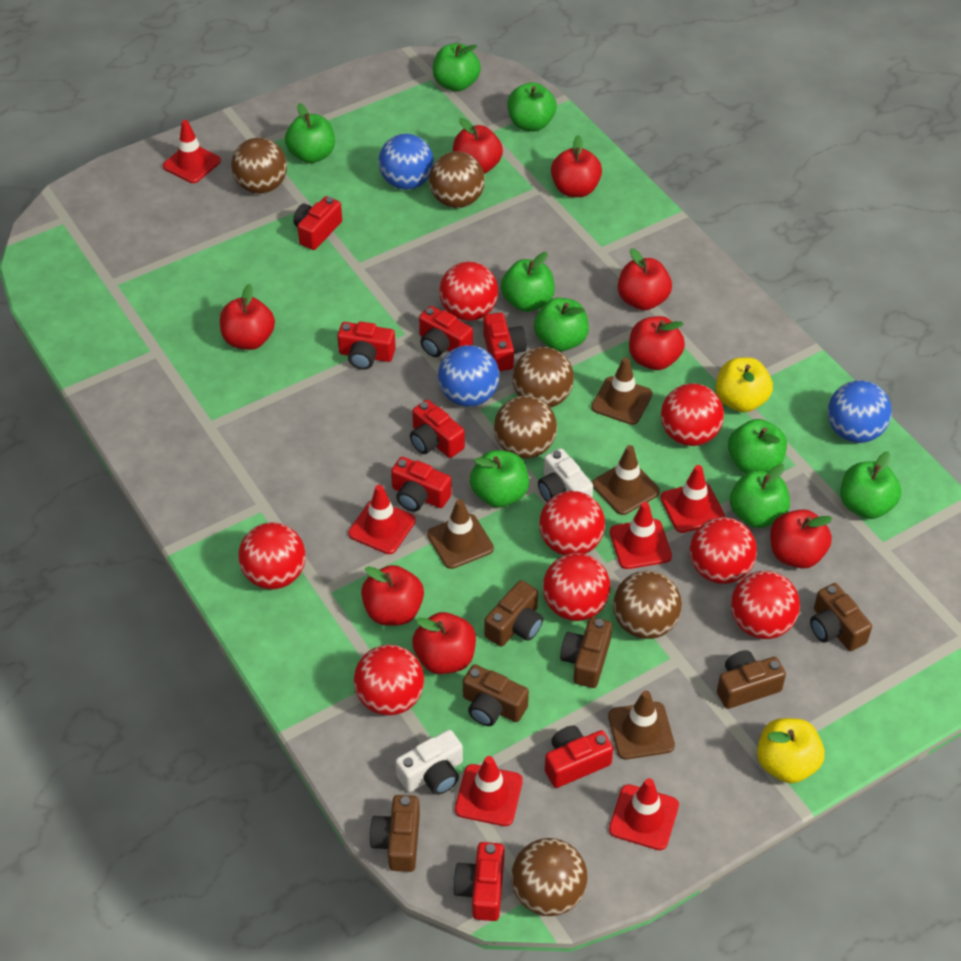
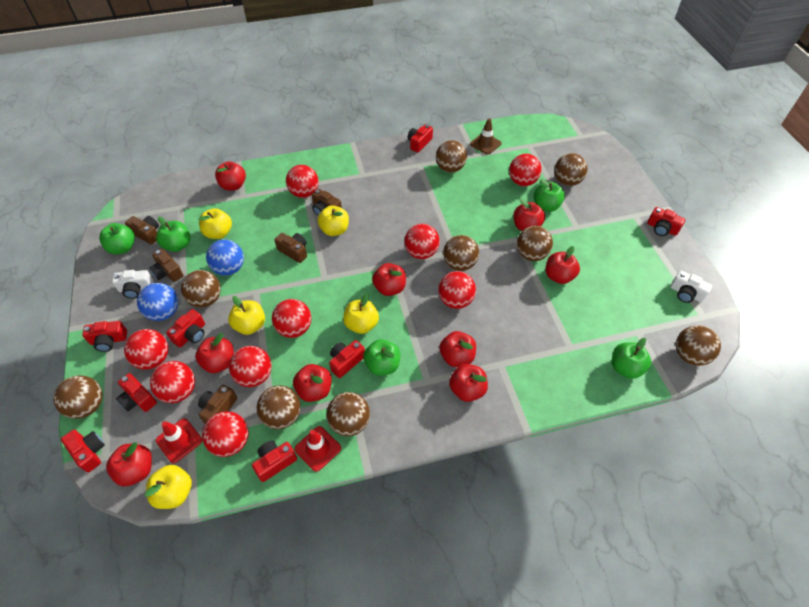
blue ball: 3 -> 2
brown ball: 6 -> 9
brown camera: 6 -> 5
brown traffic cone: 4 -> 1
green apple: 9 -> 5
red apple: 8 -> 9
red ball: 8 -> 9
red traffic cone: 6 -> 2
yellow apple: 2 -> 5

